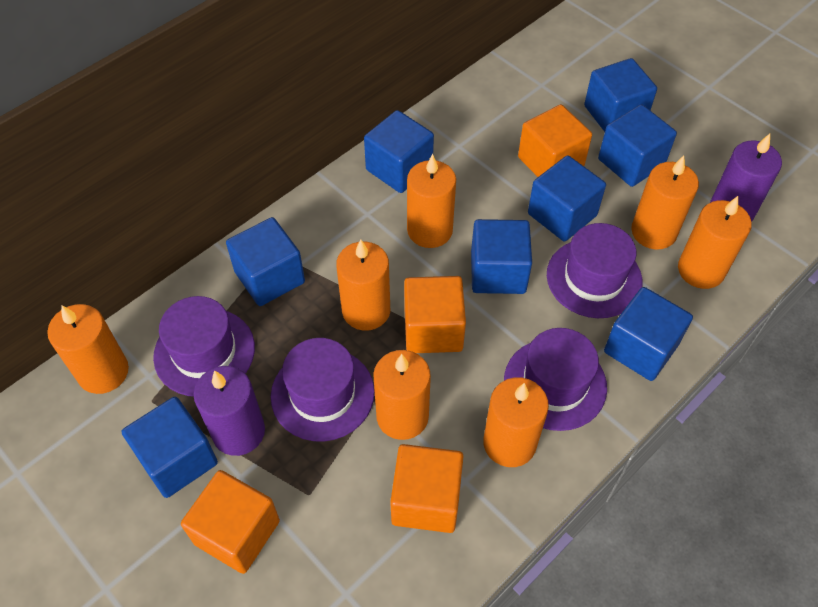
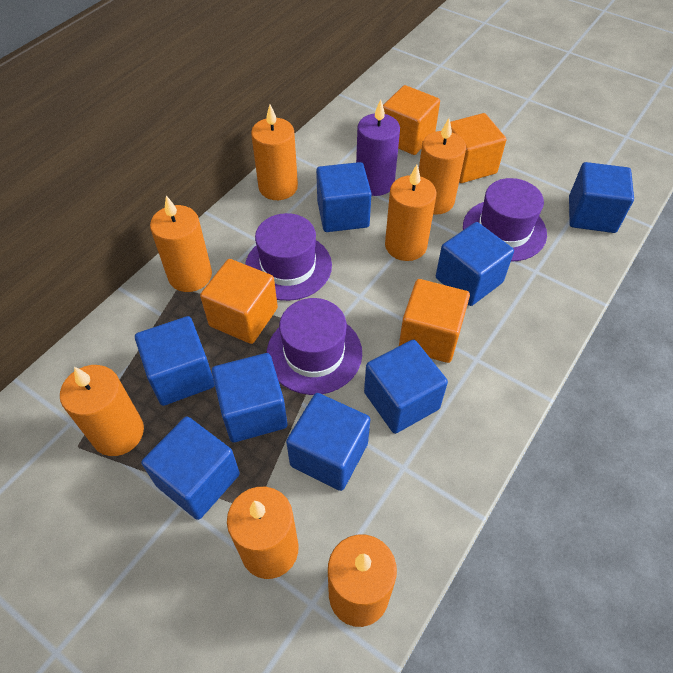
purple candle: 2 -> 1
purple hat: 4 -> 3

